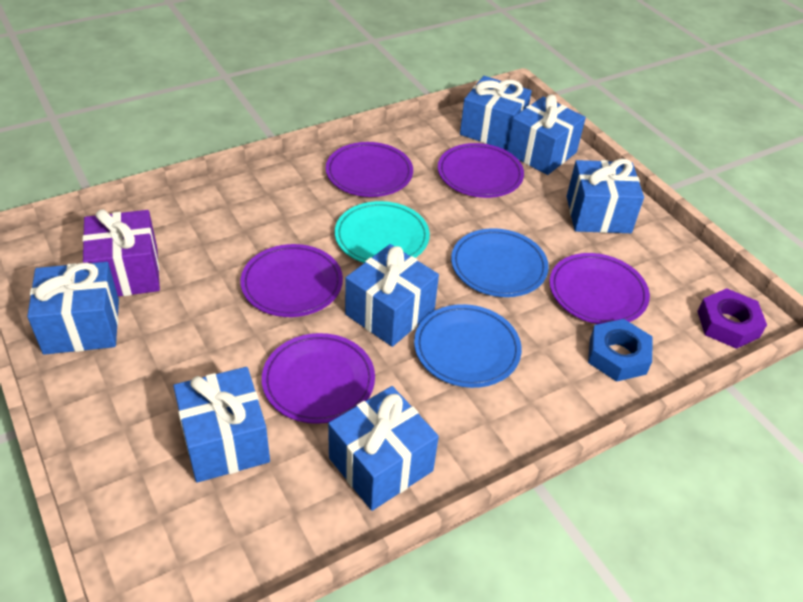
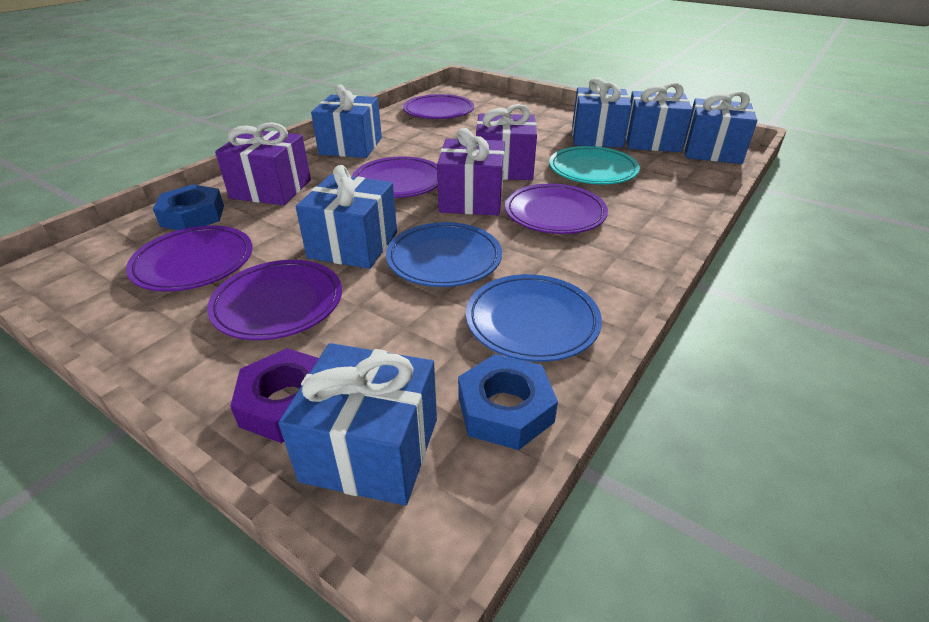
blue gift: 7 -> 6
blue nut: 1 -> 2
purple gift: 1 -> 3

